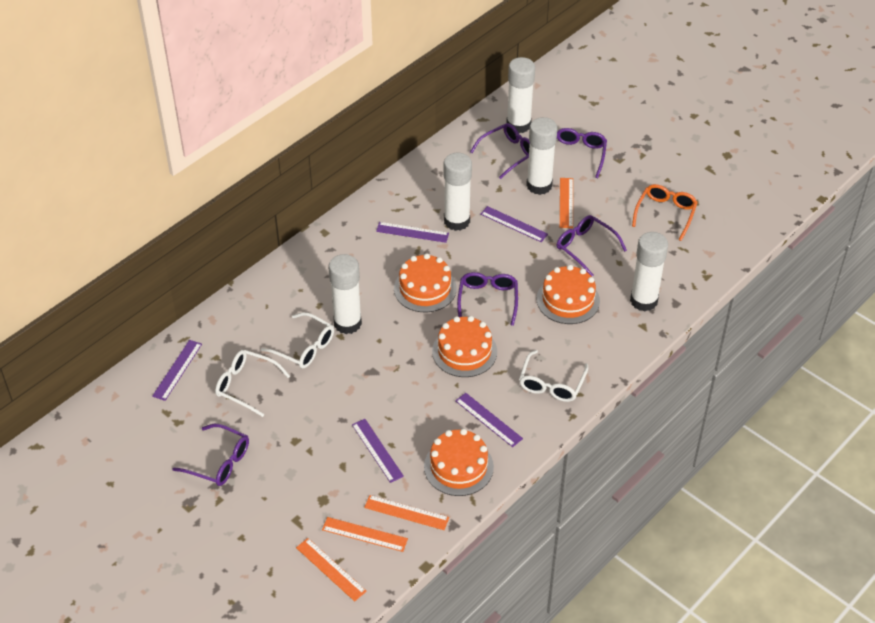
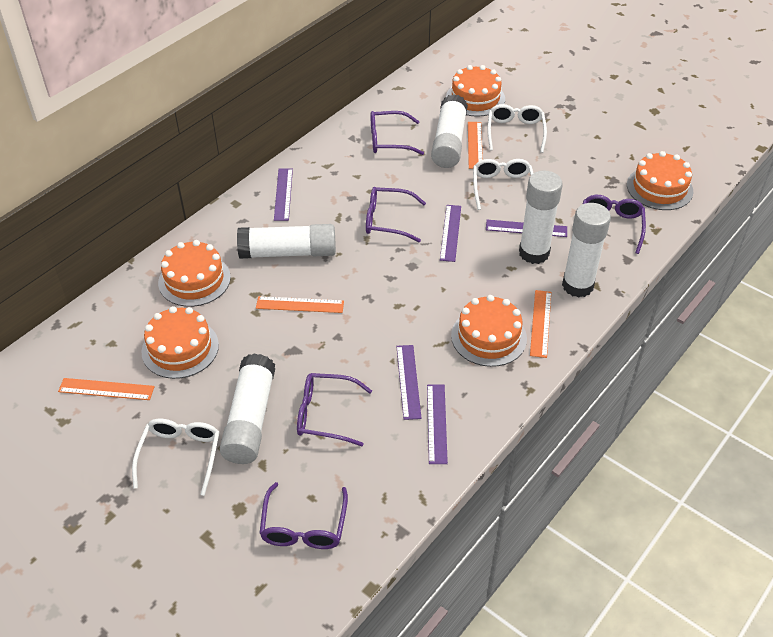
orange cake: 4 -> 5
orange glasses: 1 -> 0

